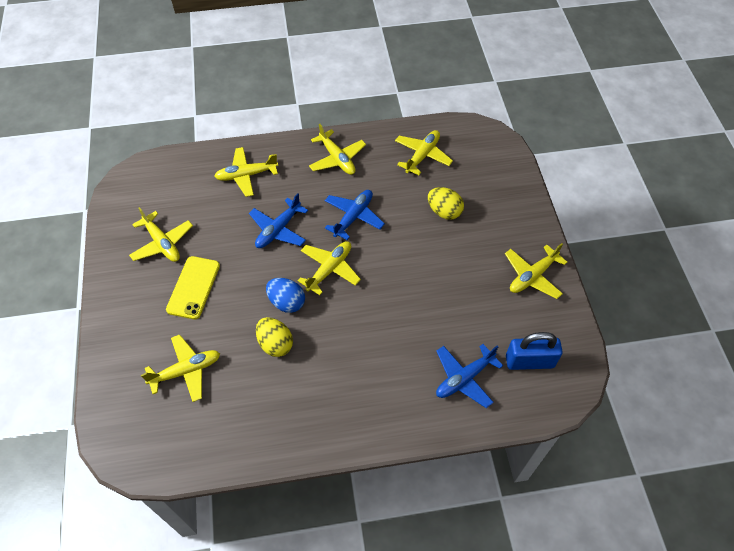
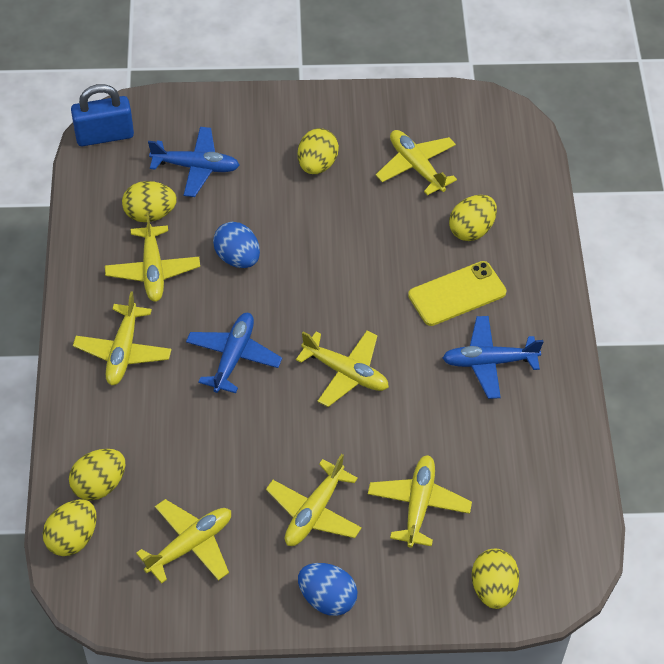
blue egg: 1 -> 2
yellow egg: 2 -> 6

